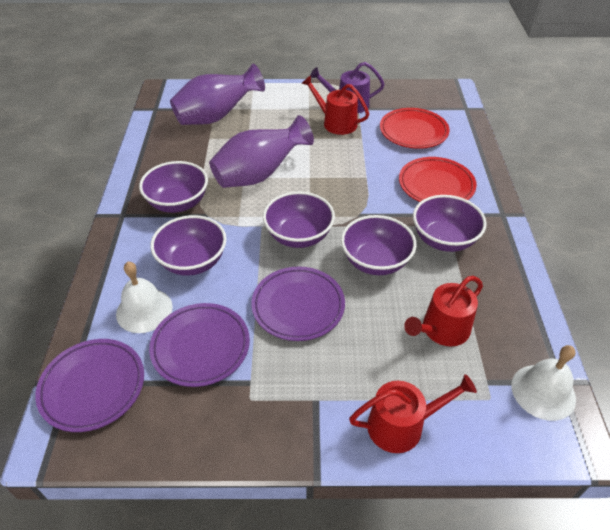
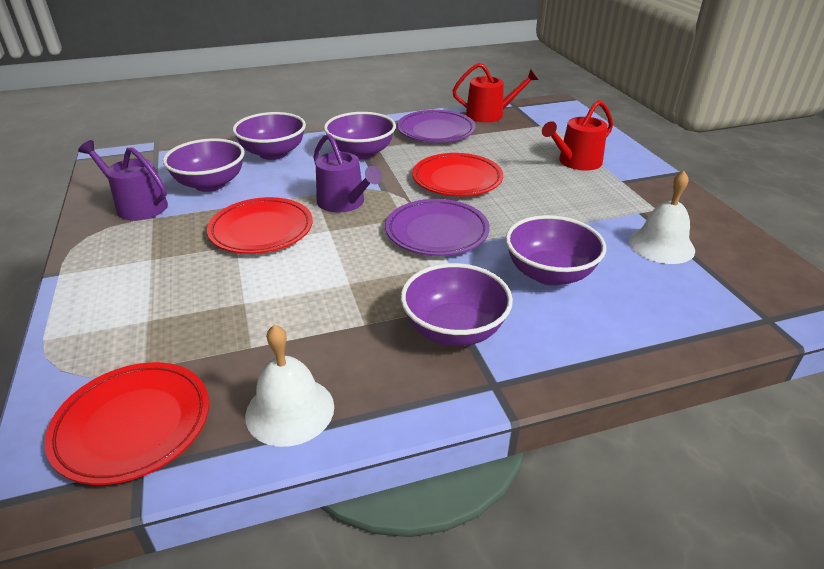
purple plate: 3 -> 2
purple vase: 2 -> 0
purple watering can: 1 -> 2
red plate: 2 -> 3
red watering can: 3 -> 2

